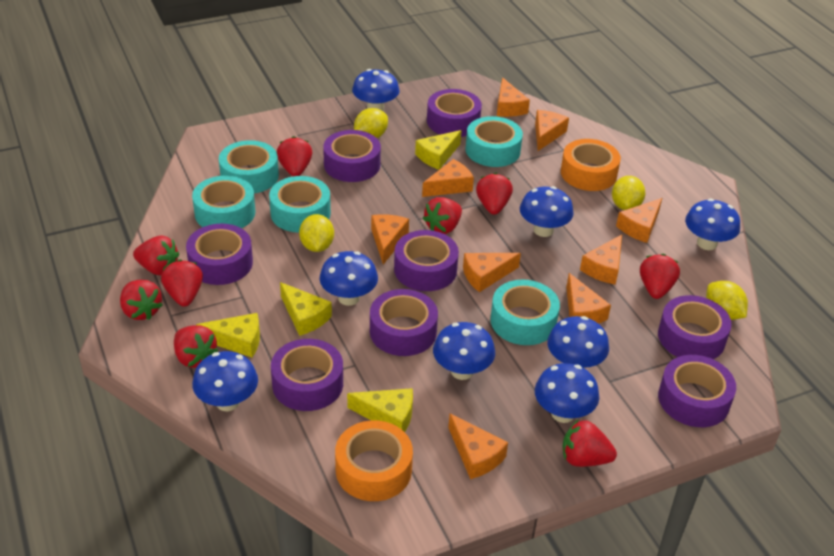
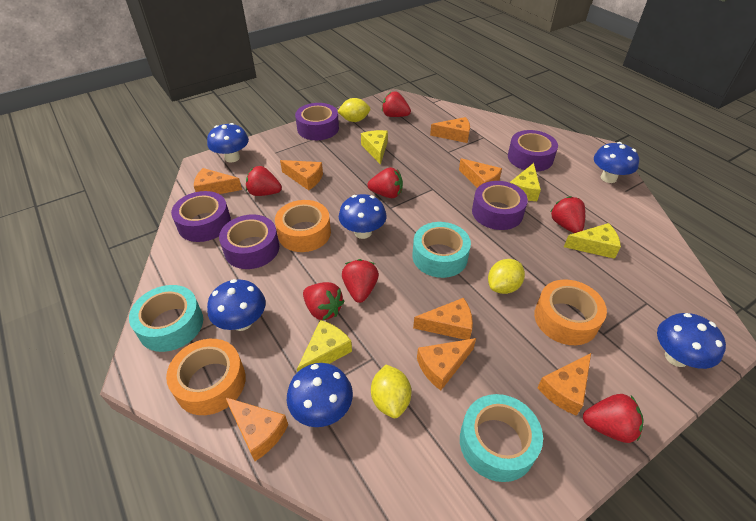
blue mushroom: 8 -> 6
orange cheese: 9 -> 8
orange tape: 2 -> 3
purple tape: 8 -> 5
red strawberry: 9 -> 7
turquoise tape: 5 -> 3
yellow lemon: 4 -> 3

